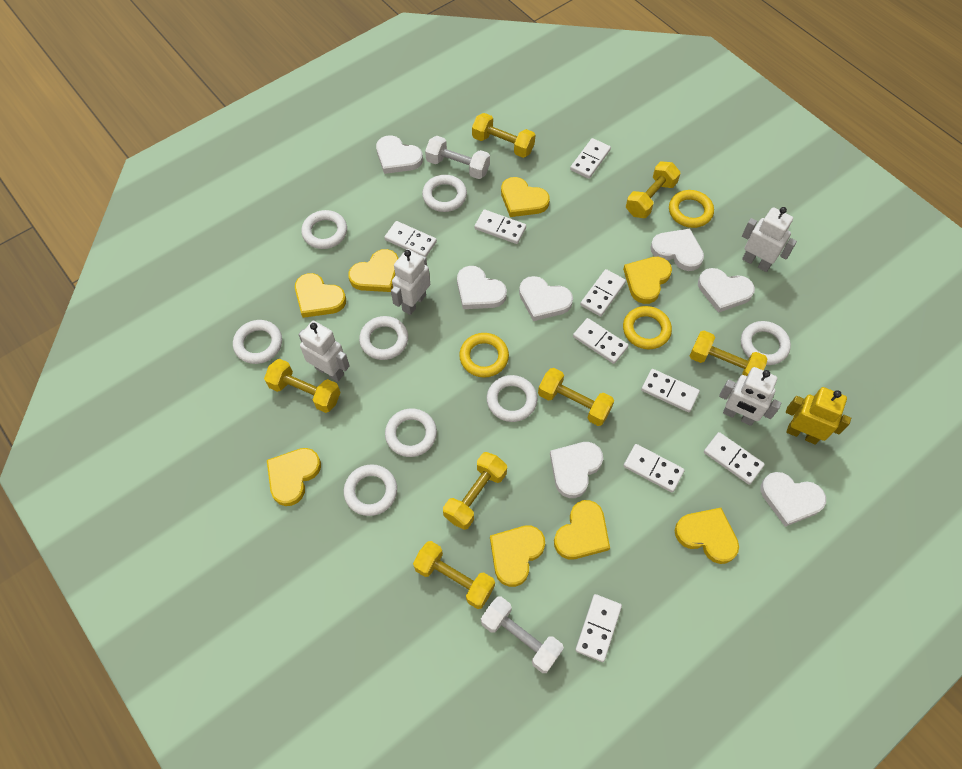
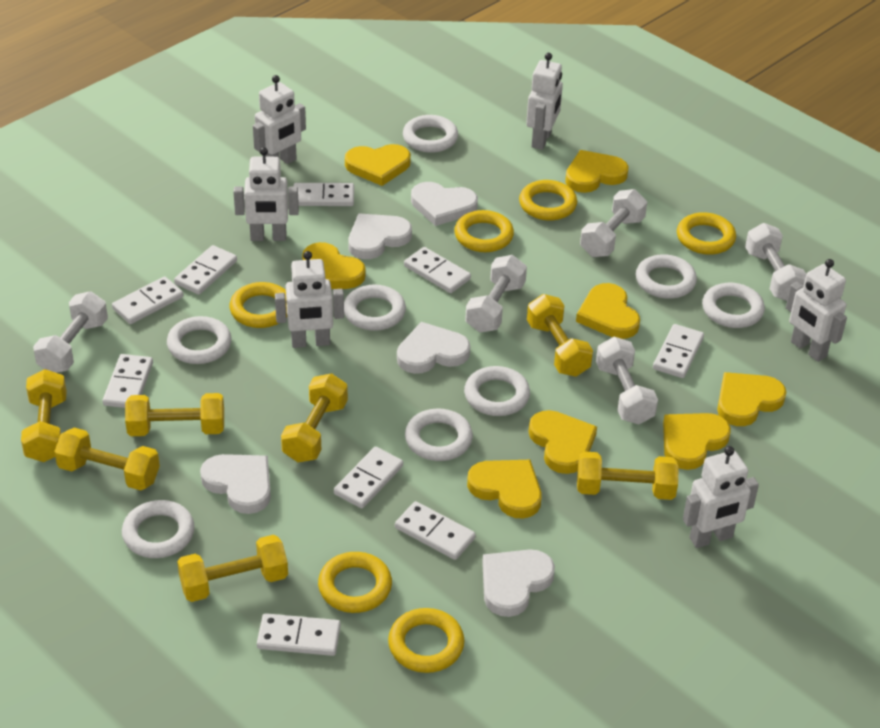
white dumbbell: 2 -> 5
white heart: 7 -> 5
white robot: 4 -> 6
yellow ring: 3 -> 6
yellow robot: 1 -> 0

